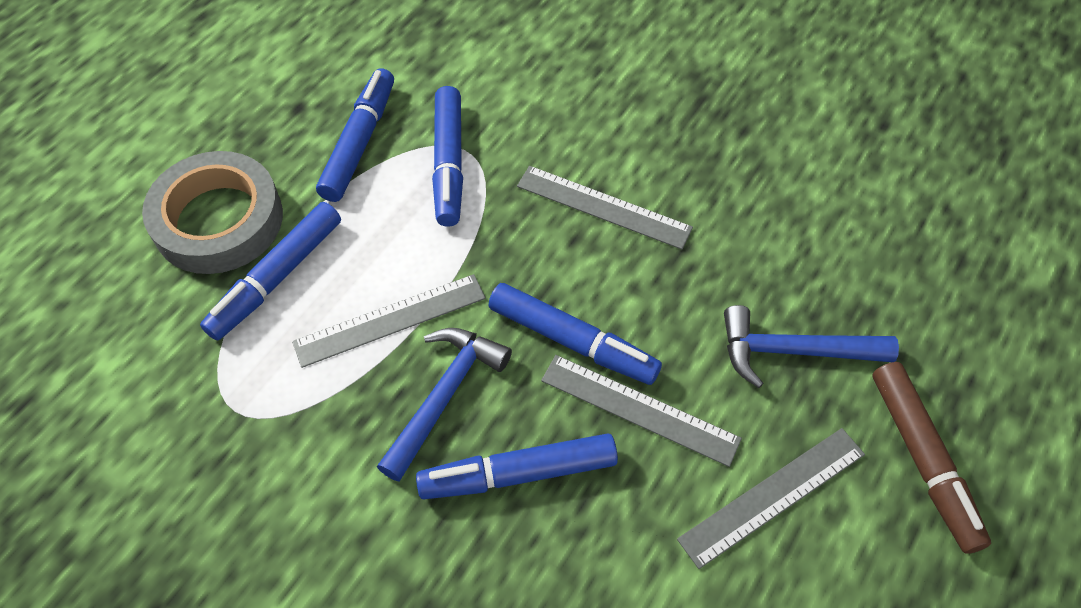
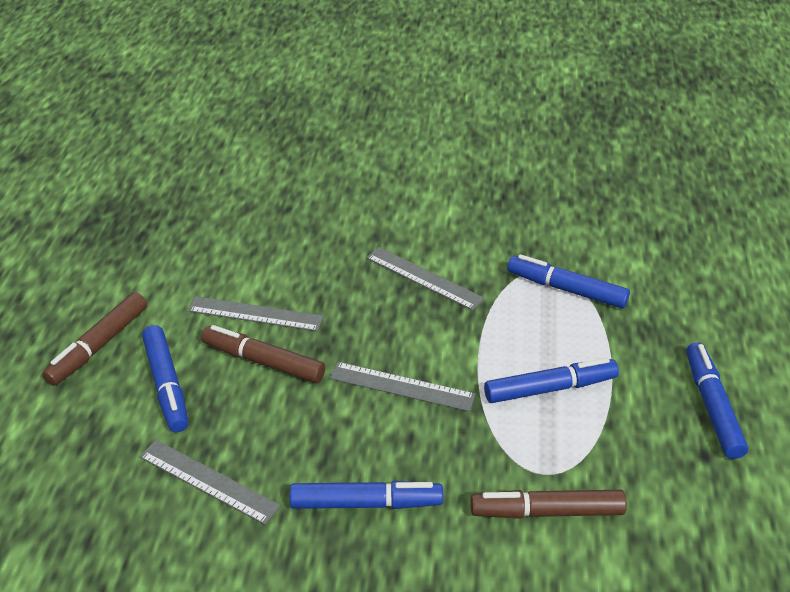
blue hammer: 2 -> 0
brown marker: 1 -> 3
grey tape: 1 -> 0

